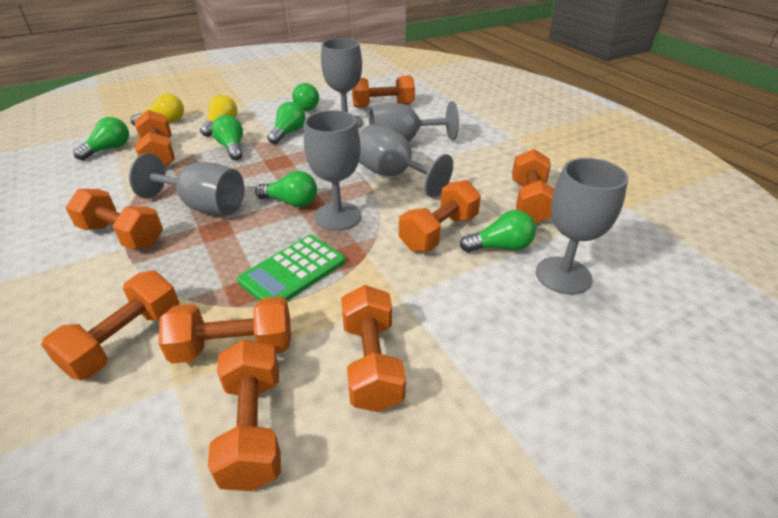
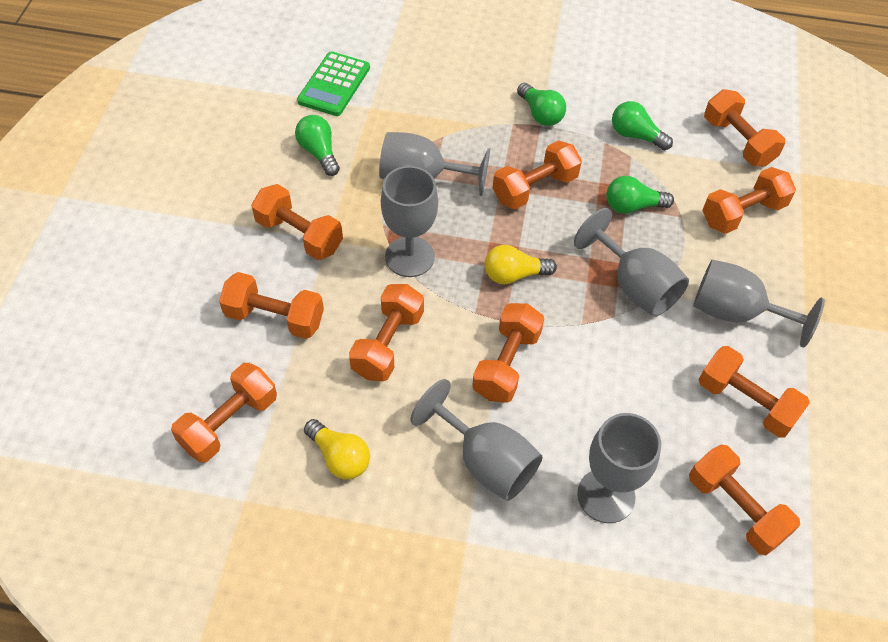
green light bulb: 6 -> 4
orange dumbbell: 9 -> 10

